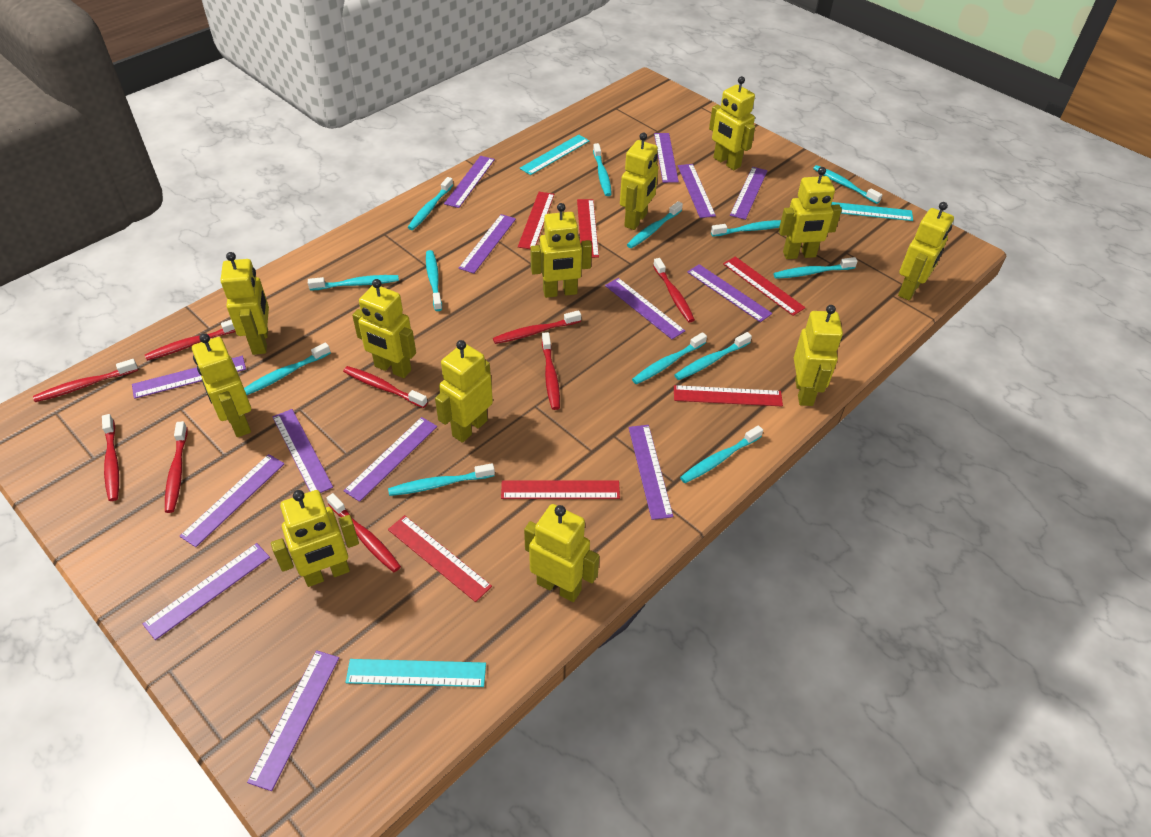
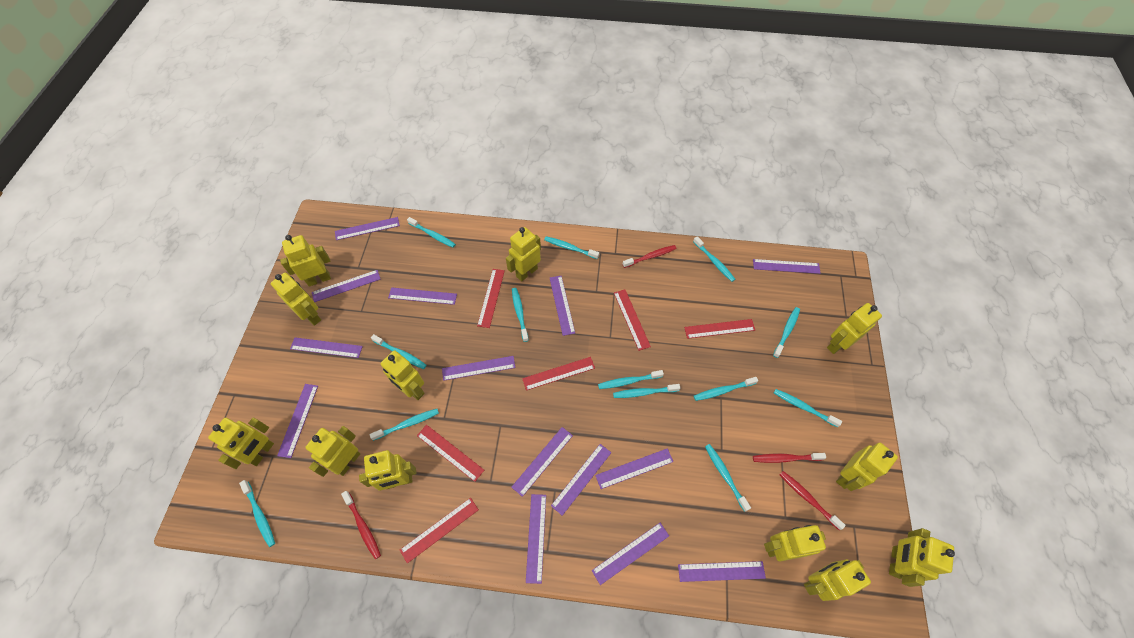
red toothbrush: 9 -> 4
turquoise ruler: 3 -> 0

